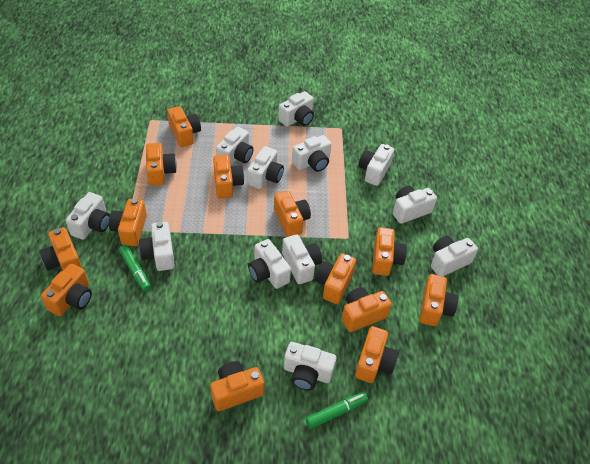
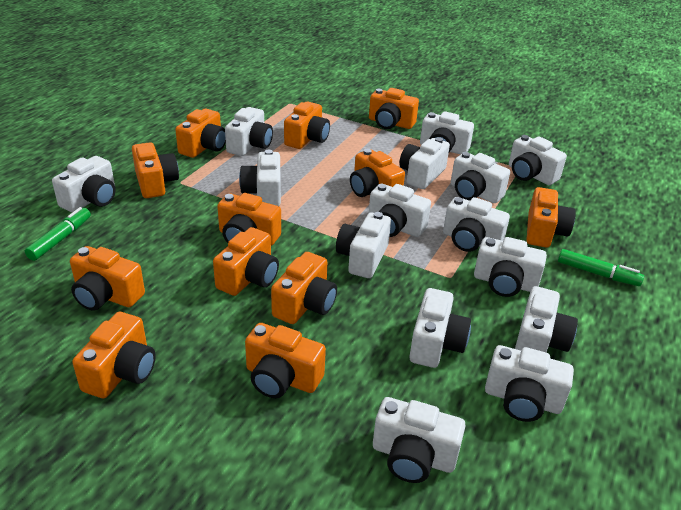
orange camera: 13 -> 12
white camera: 12 -> 15

